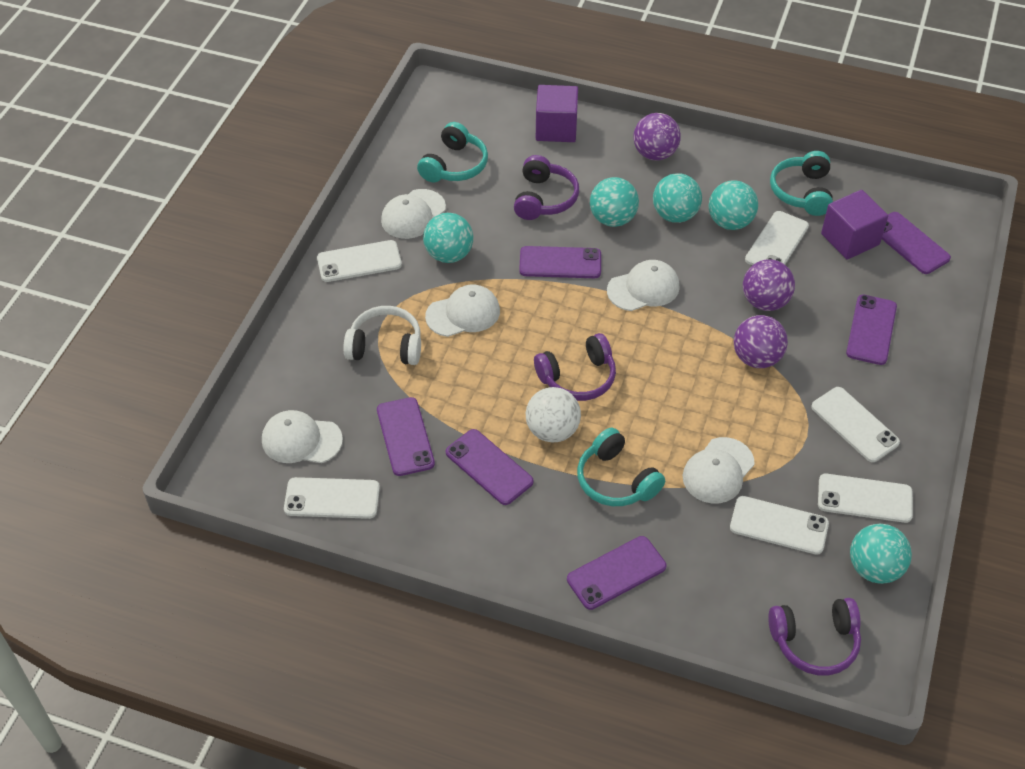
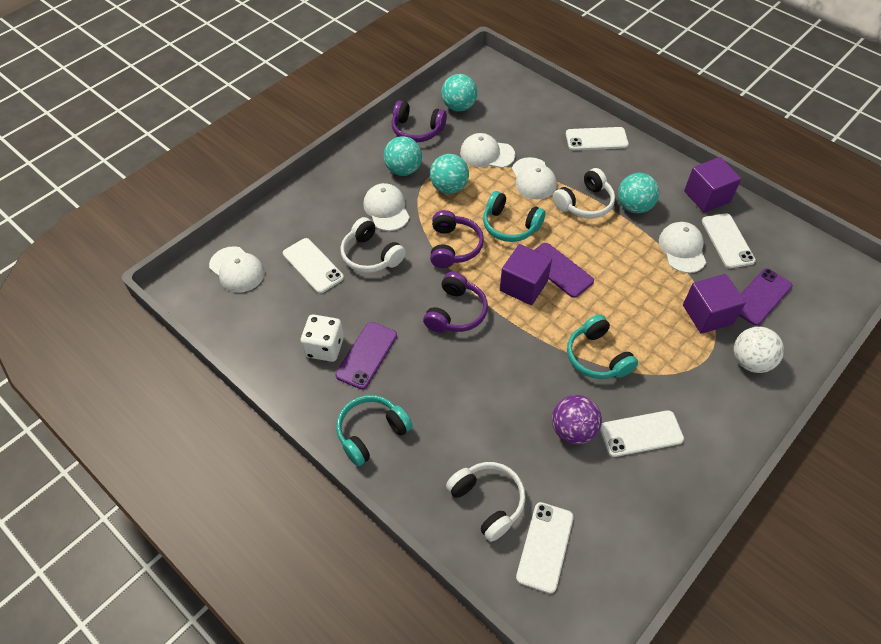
purple ball: 3 -> 1
purple cube: 2 -> 3
purple phone: 6 -> 3
turquoise ball: 5 -> 4
white dice: 0 -> 1
white headphones: 1 -> 3
white phone: 6 -> 5

